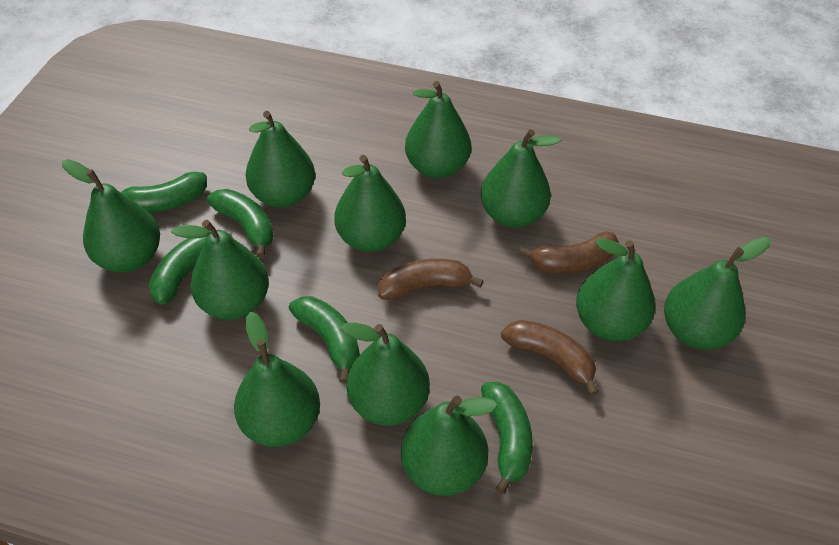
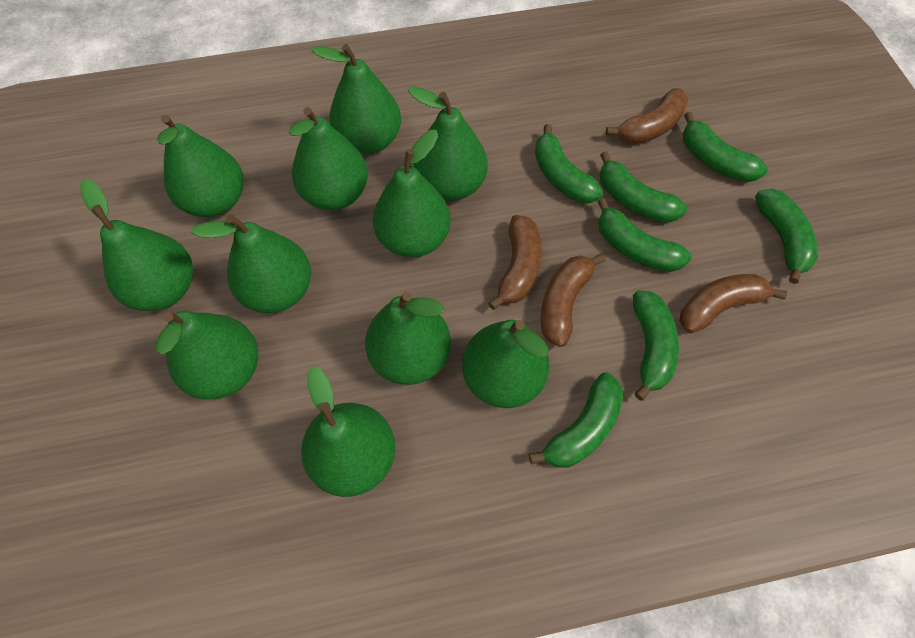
brown banana: 3 -> 4
green banana: 5 -> 7

